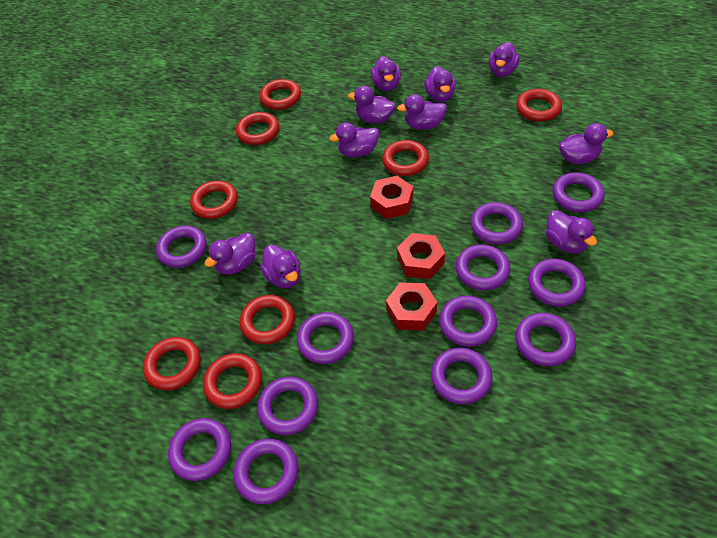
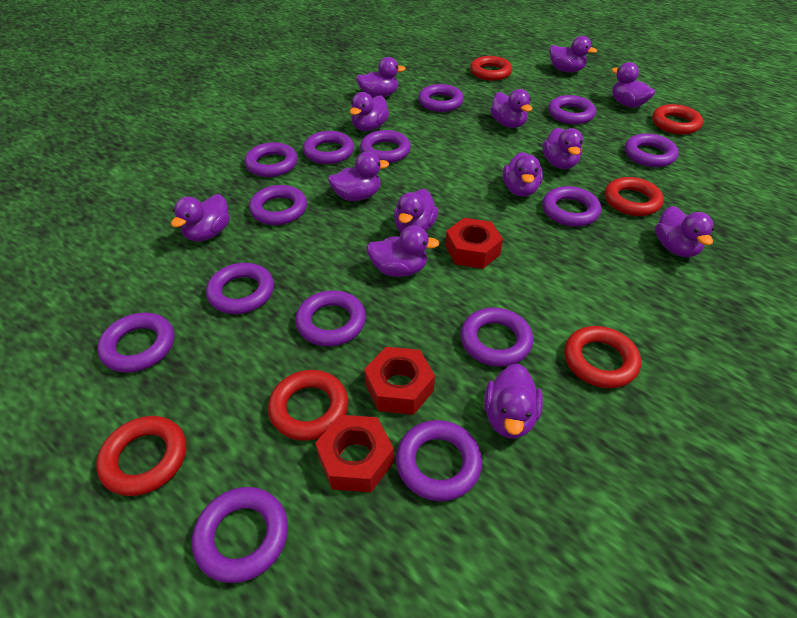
purple duck: 10 -> 13
purple ring: 12 -> 14
red ring: 8 -> 6

